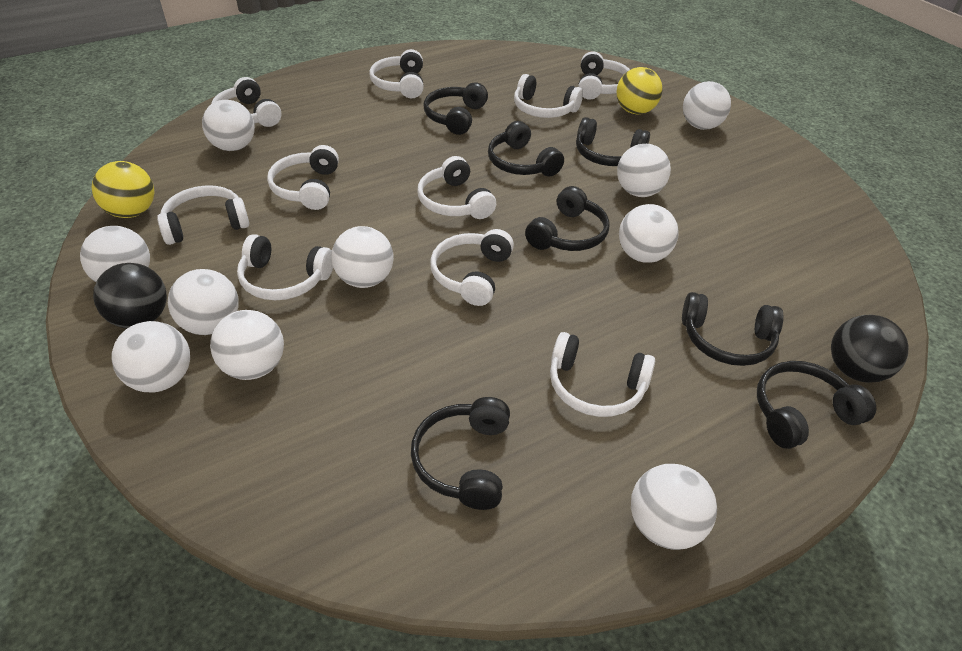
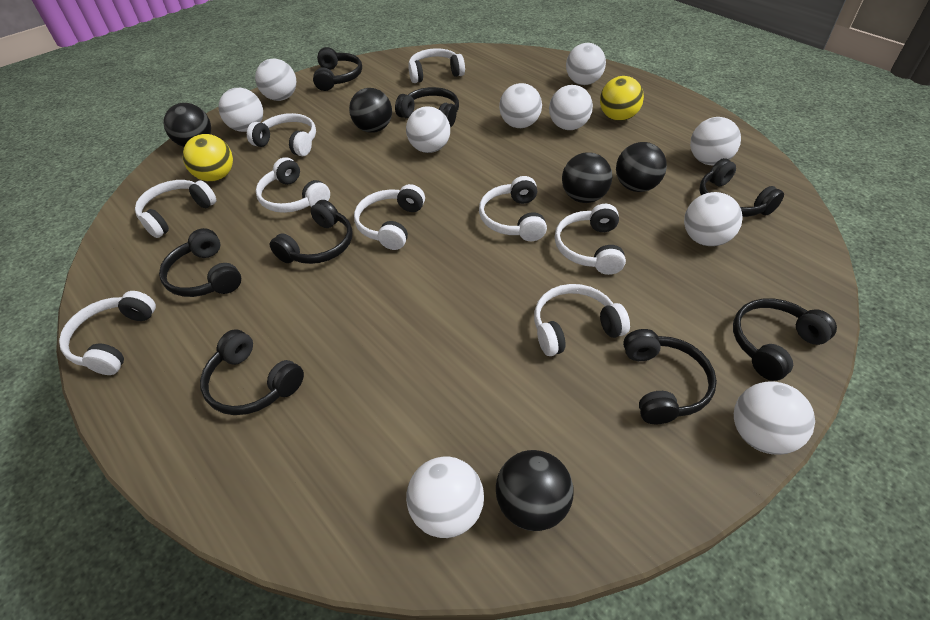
black ball: 2 -> 5
black headphones: 7 -> 8
white headphones: 10 -> 9

